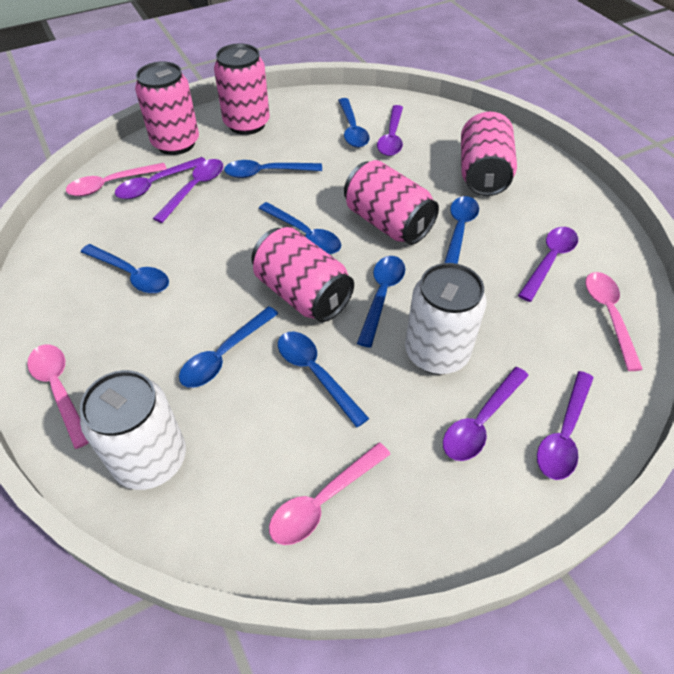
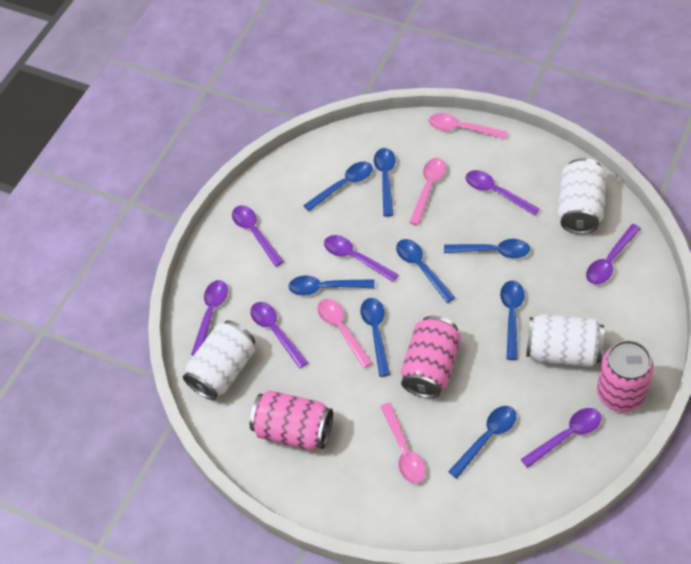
pink can: 5 -> 3
purple spoon: 6 -> 7
white can: 2 -> 3

